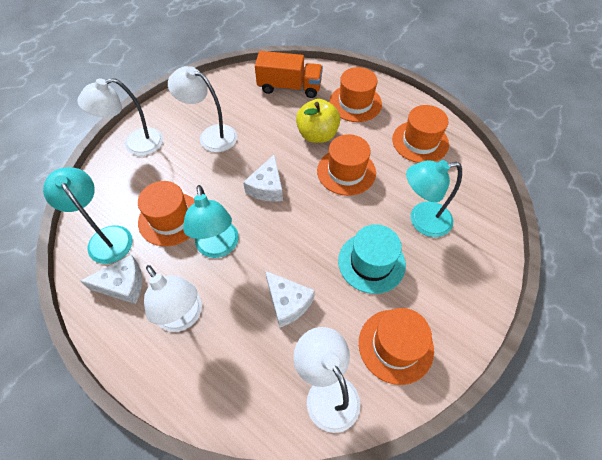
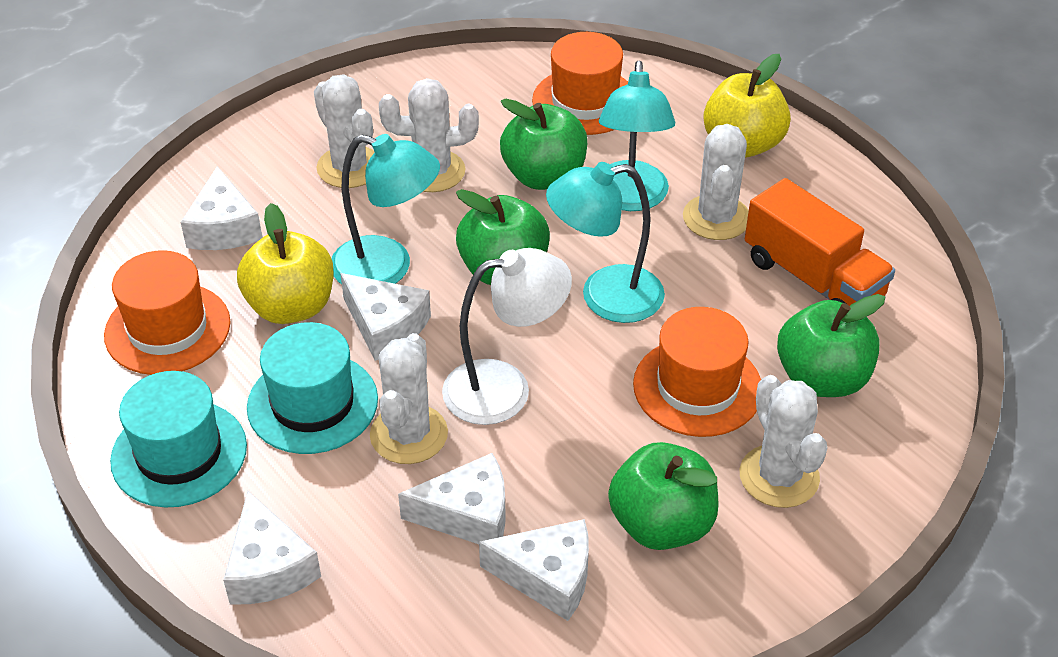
green apple: 0 -> 4
orange hat: 5 -> 3
turquoise hat: 1 -> 2
white cactus: 0 -> 5
white cheese: 3 -> 5
white lamp: 4 -> 1
yellow apple: 1 -> 2

